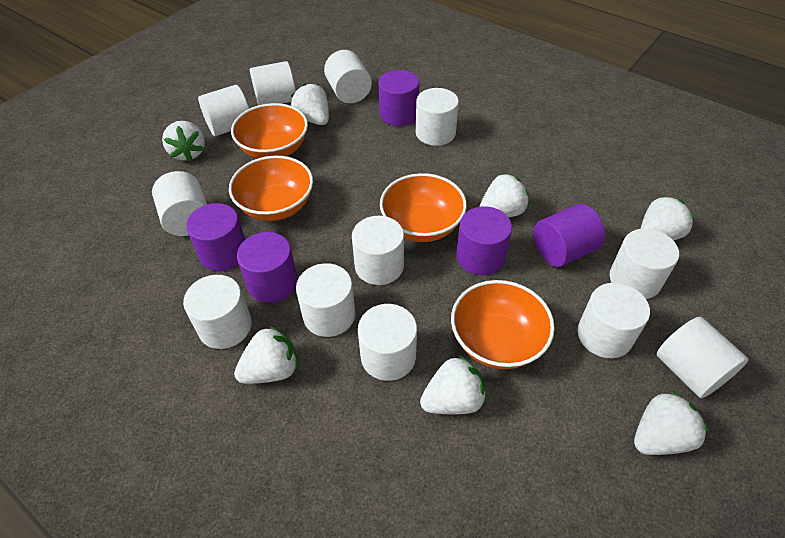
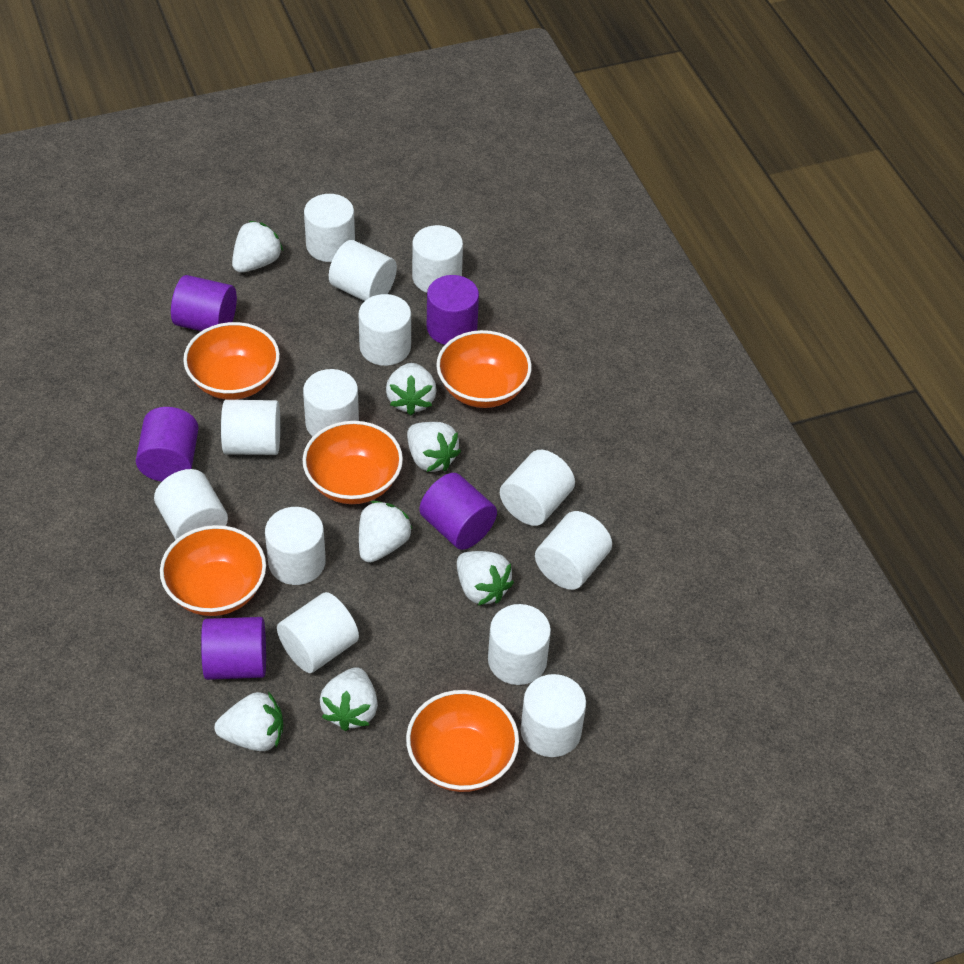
orange bowl: 4 -> 5
white cylinder: 12 -> 13

